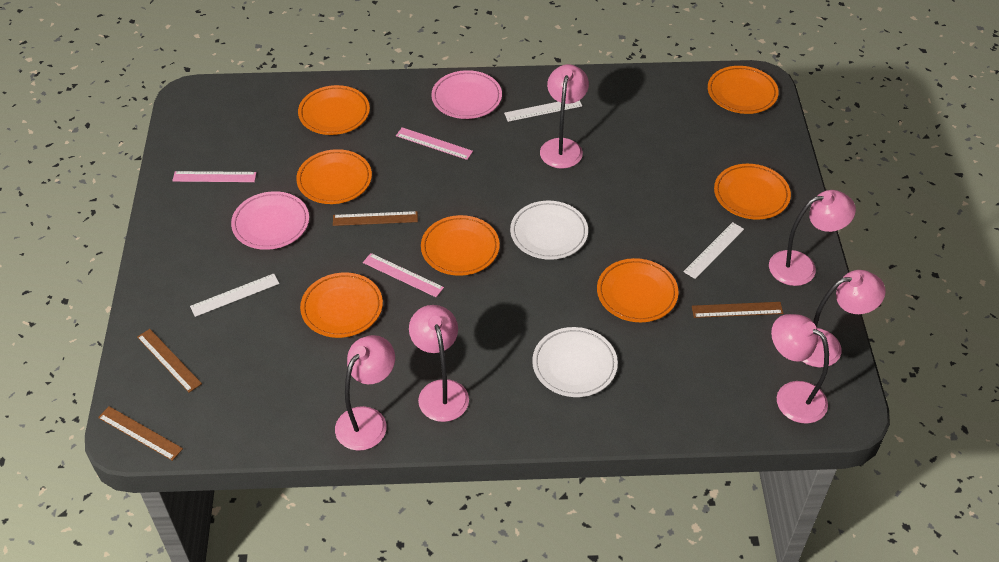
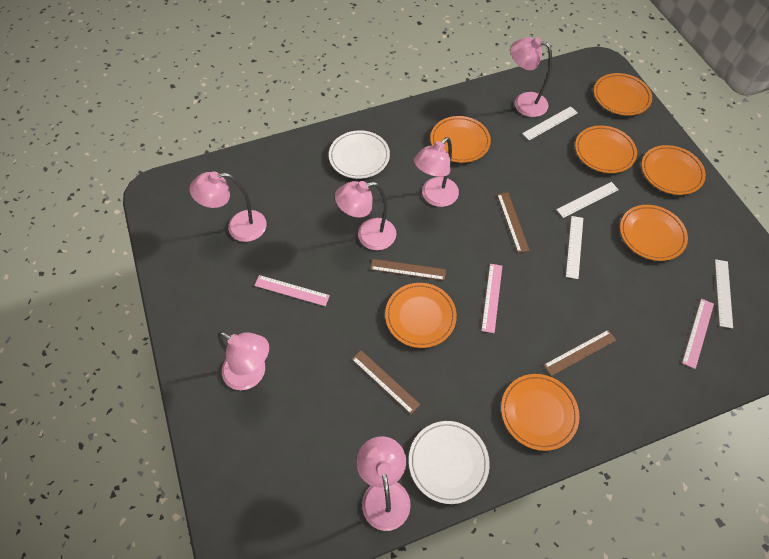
pink plate: 2 -> 0
white ruler: 3 -> 4

